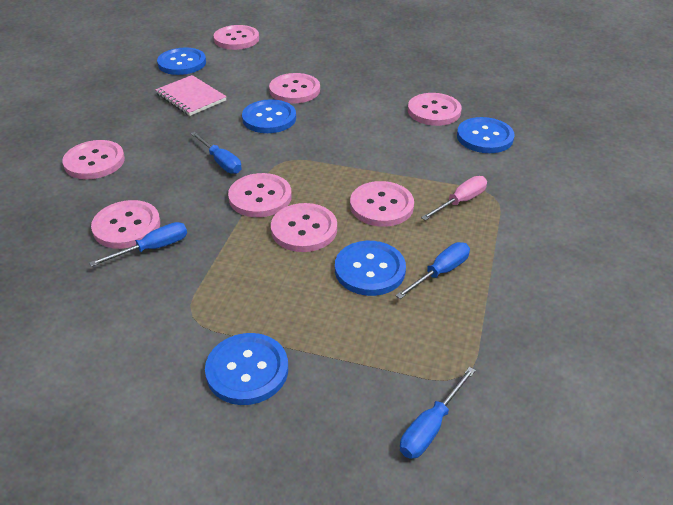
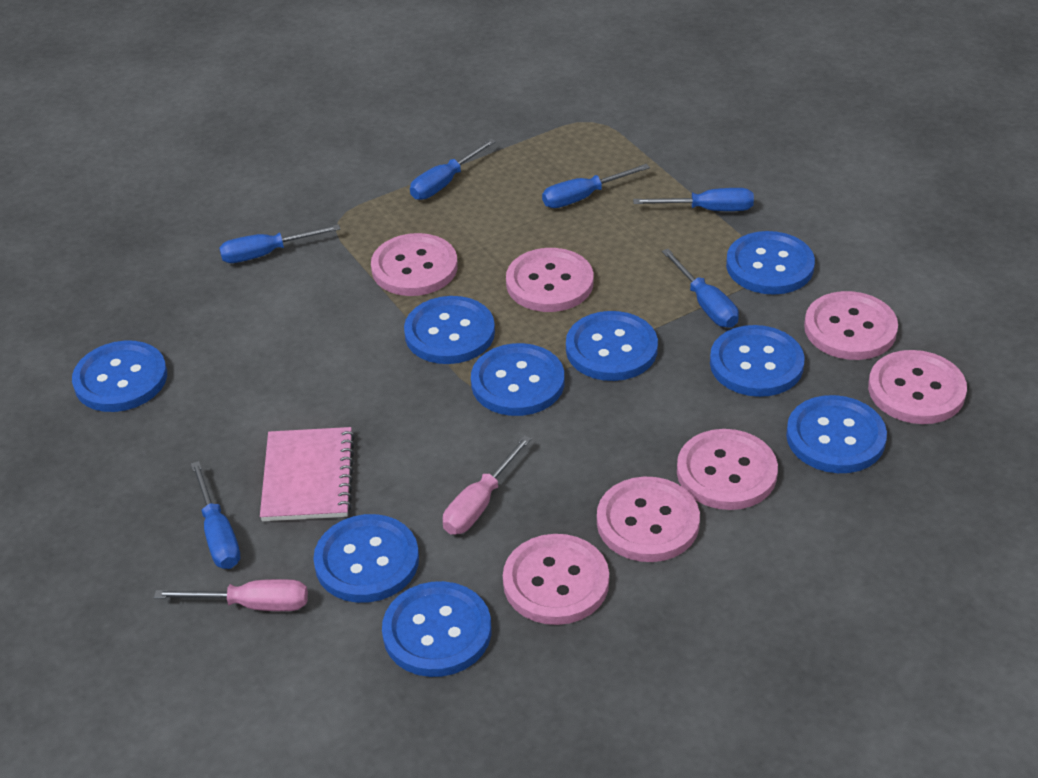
blue button: 5 -> 9
blue screwdriver: 4 -> 6
pink button: 8 -> 7
pink screwdriver: 1 -> 2

